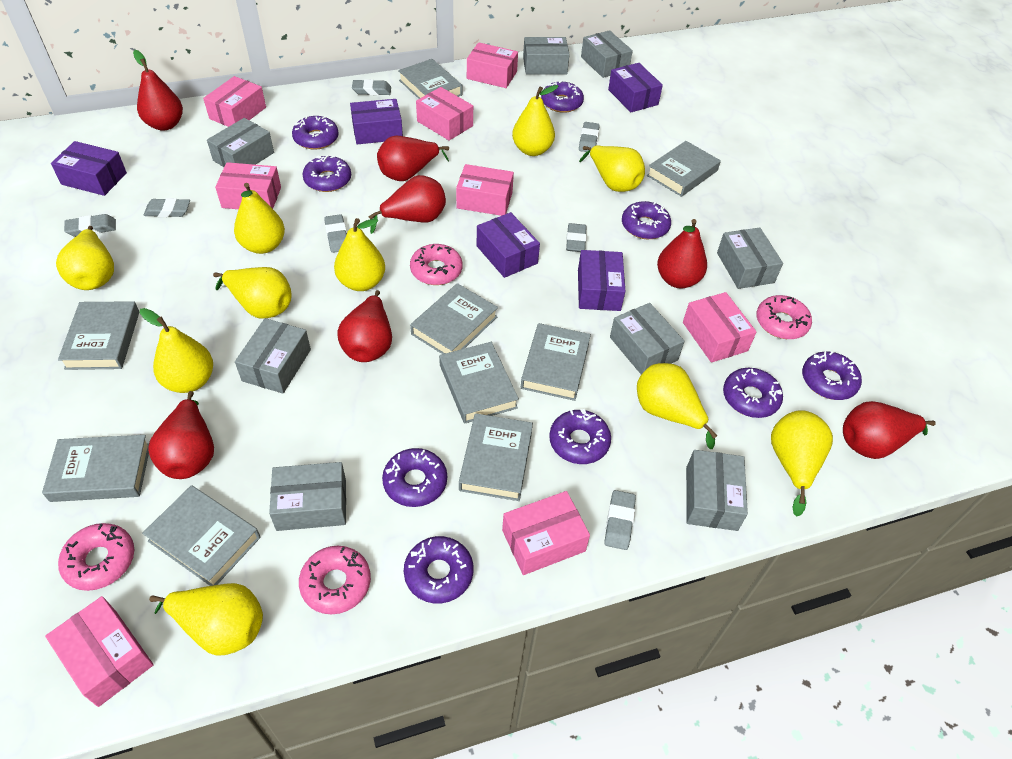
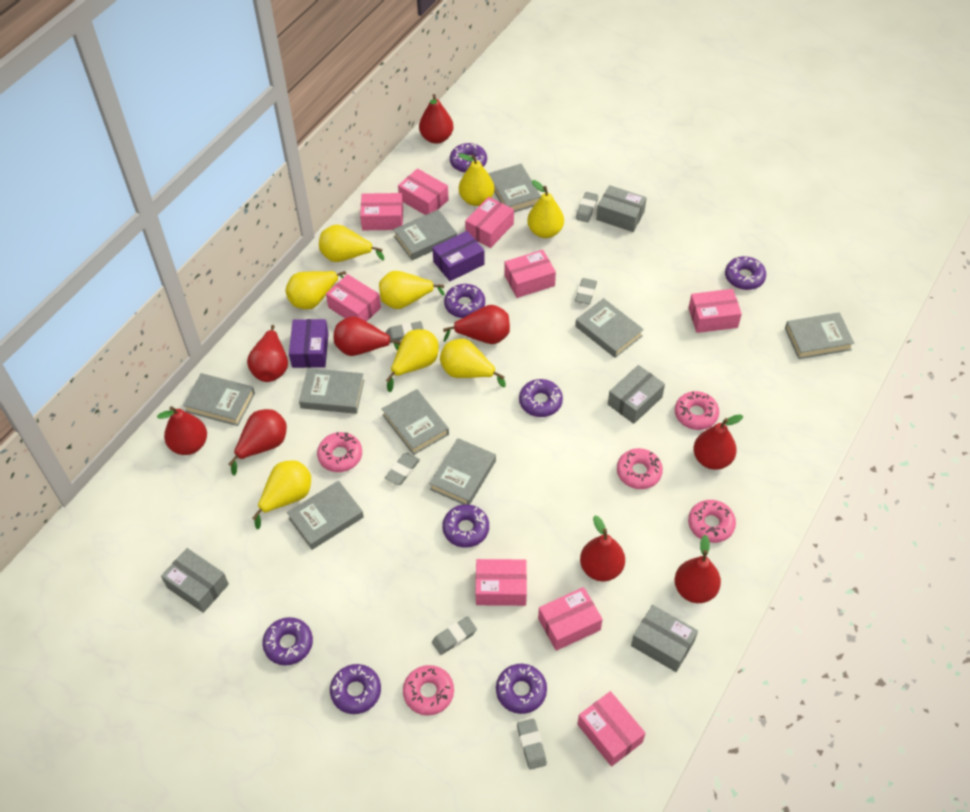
grey box: 8 -> 4
grey eraser: 7 -> 6
pink box: 8 -> 9
pink donut: 4 -> 5
purple box: 5 -> 2
purple donut: 9 -> 8
red pear: 7 -> 9
yellow pear: 10 -> 8

